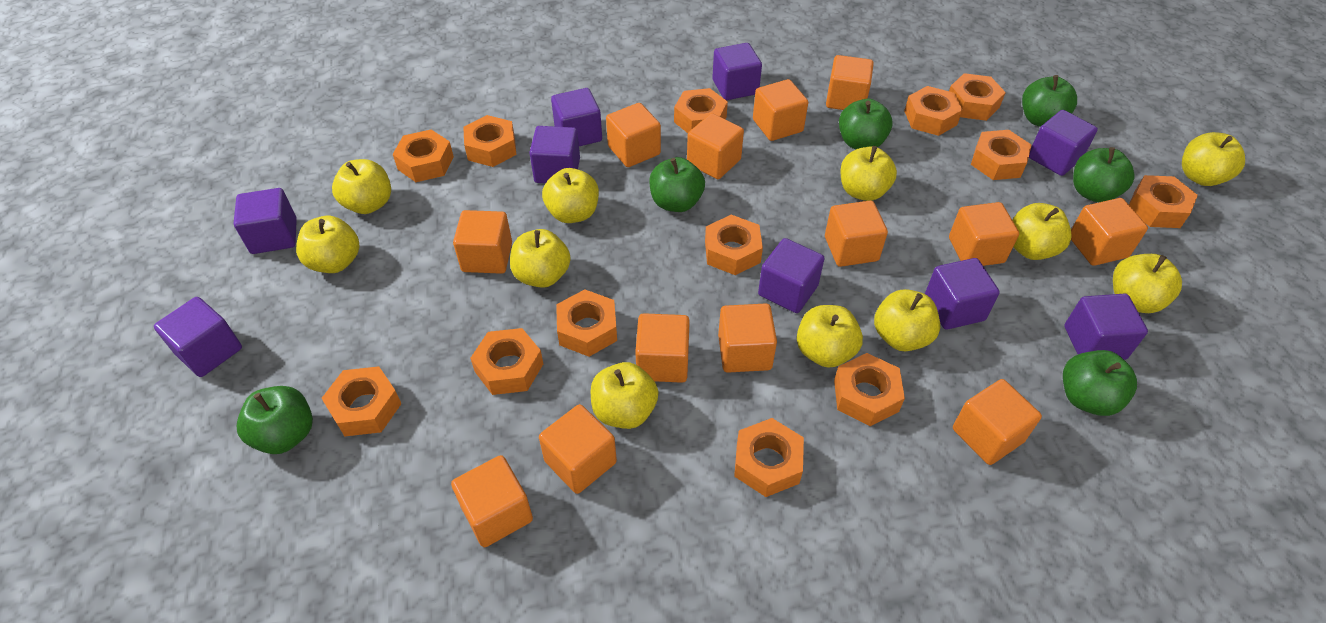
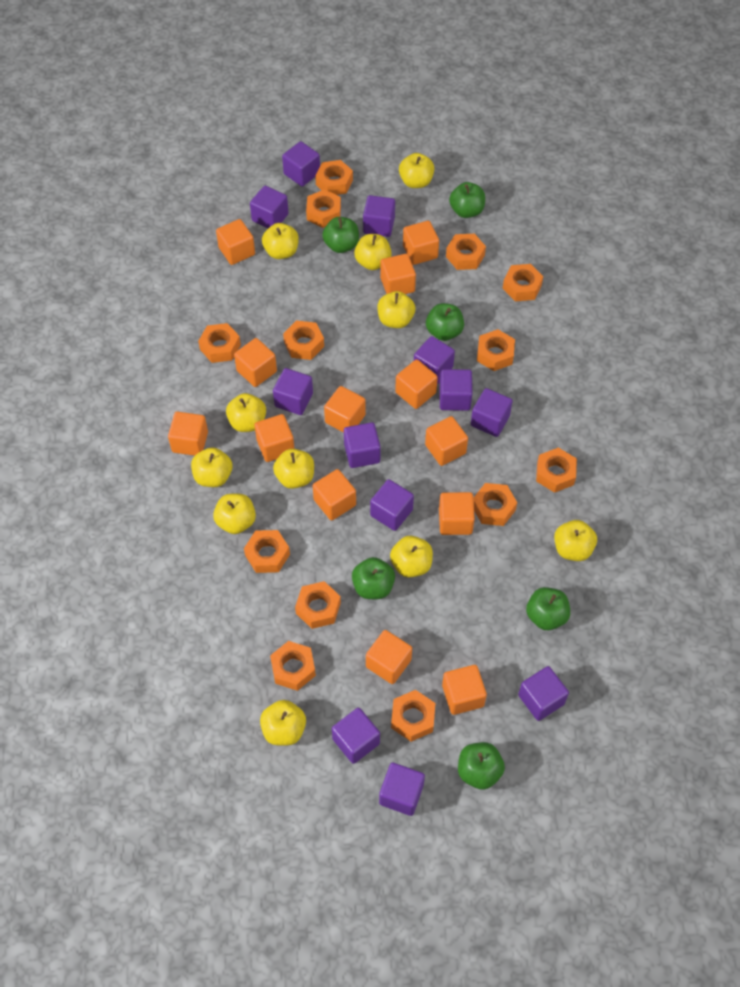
purple cube: 9 -> 12

